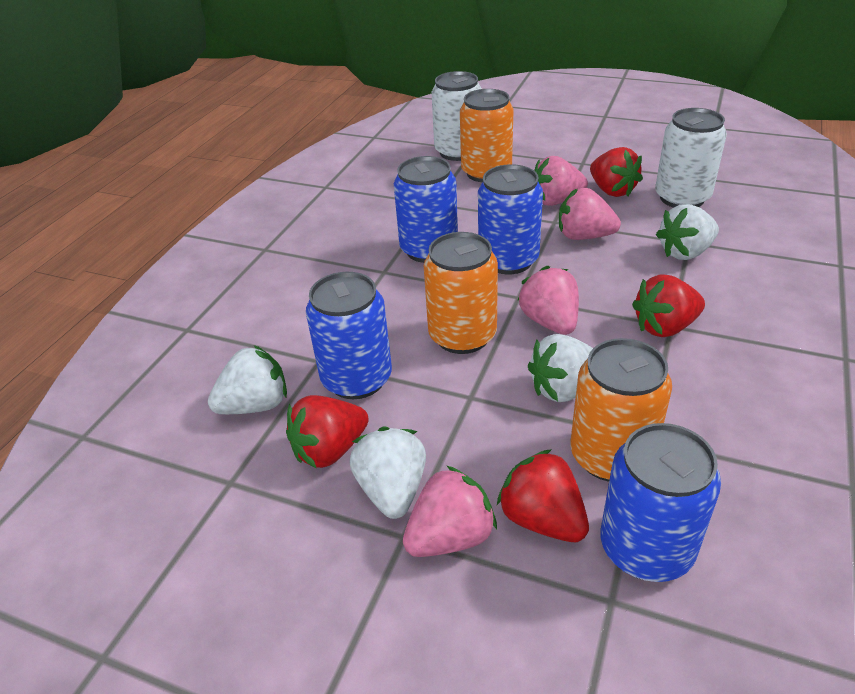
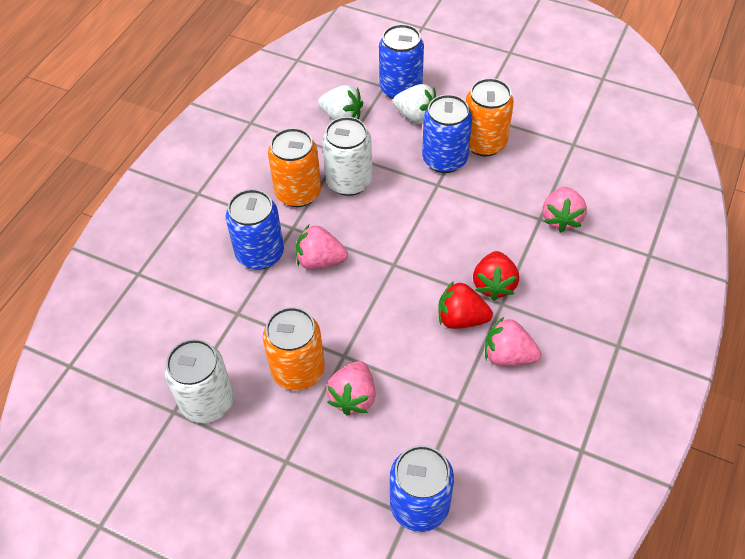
red strawberry: 4 -> 2
white strawberry: 4 -> 2

